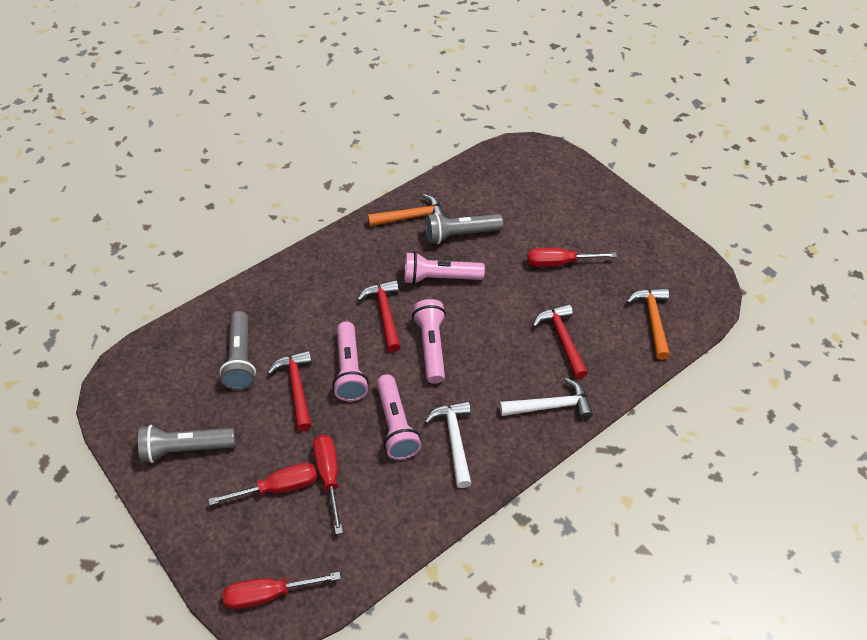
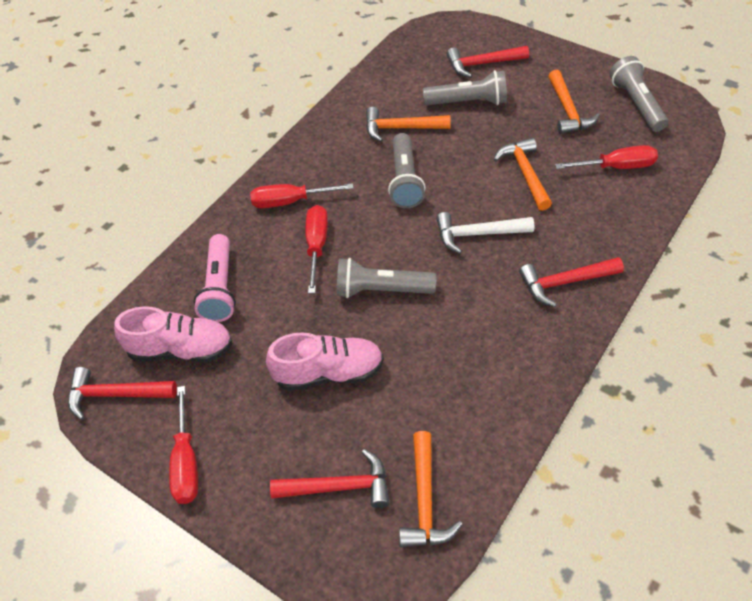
grey flashlight: 3 -> 4
orange hammer: 2 -> 4
pink flashlight: 4 -> 1
pink shoe: 0 -> 2
red hammer: 3 -> 4
white hammer: 2 -> 1

